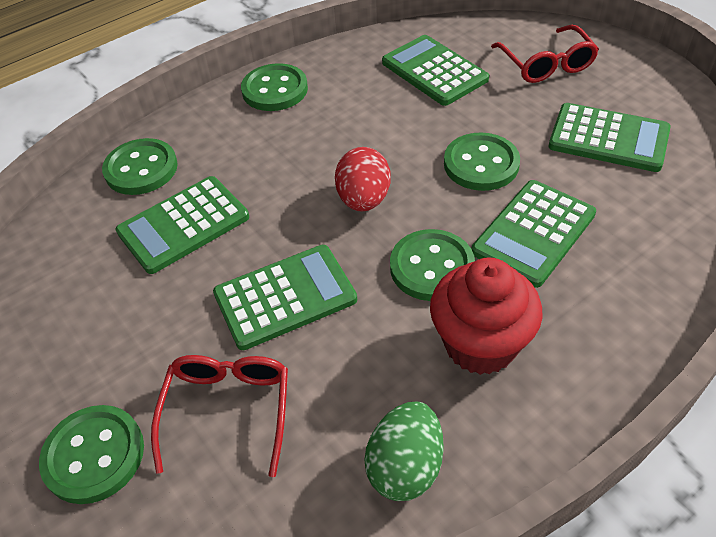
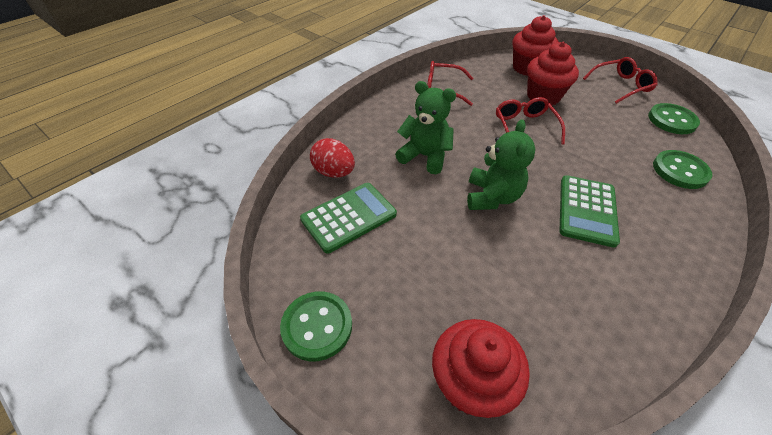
green button: 5 -> 3
green calculator: 5 -> 2
green egg: 1 -> 0
green teddy bear: 0 -> 2
red cupcake: 1 -> 3
red glasses: 2 -> 3

